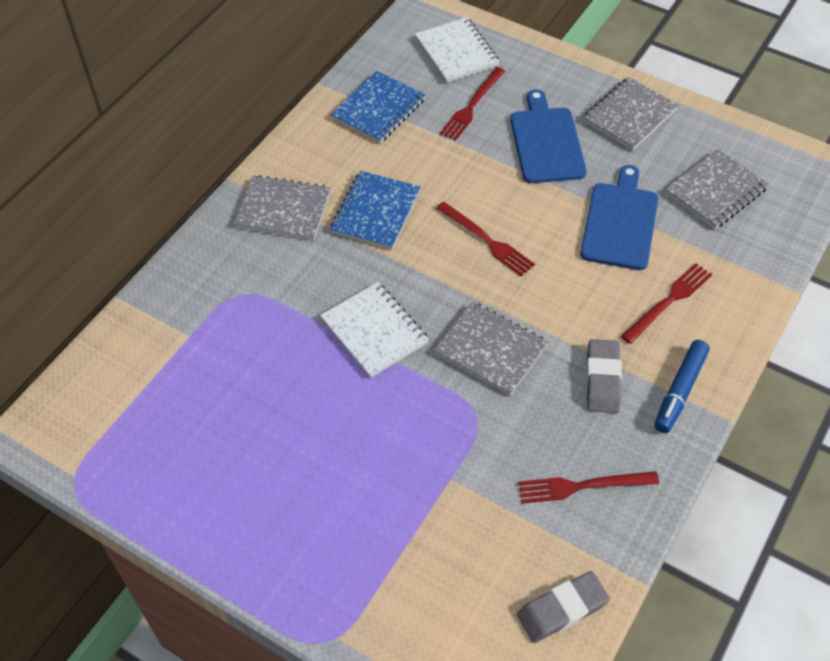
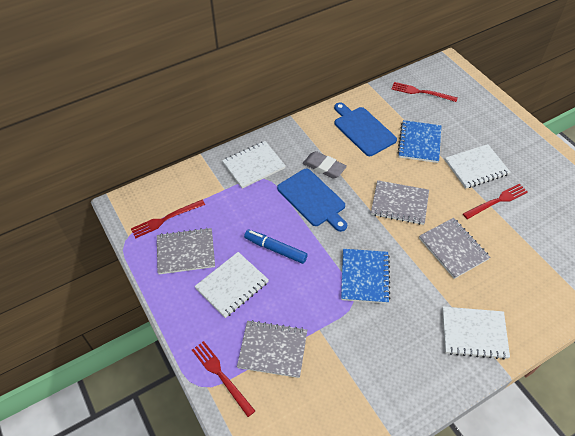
grey eraser: 2 -> 1
white notebook: 2 -> 4

